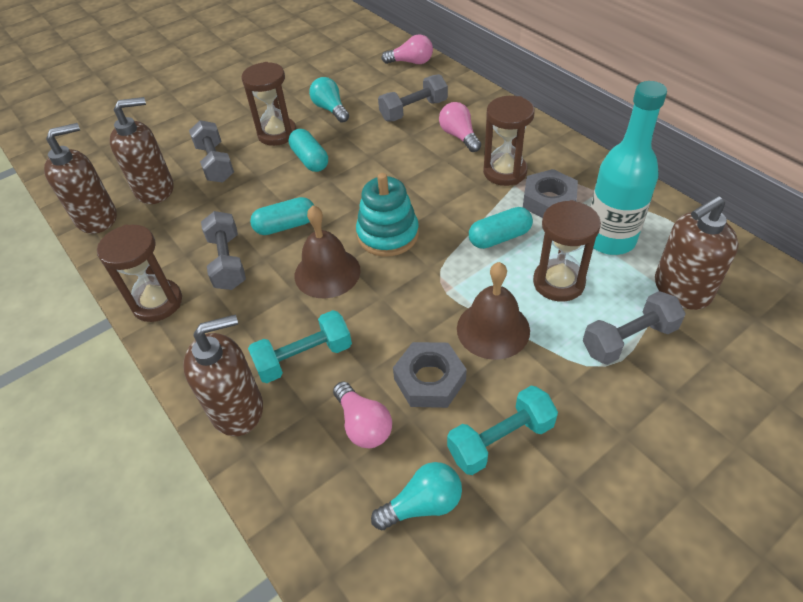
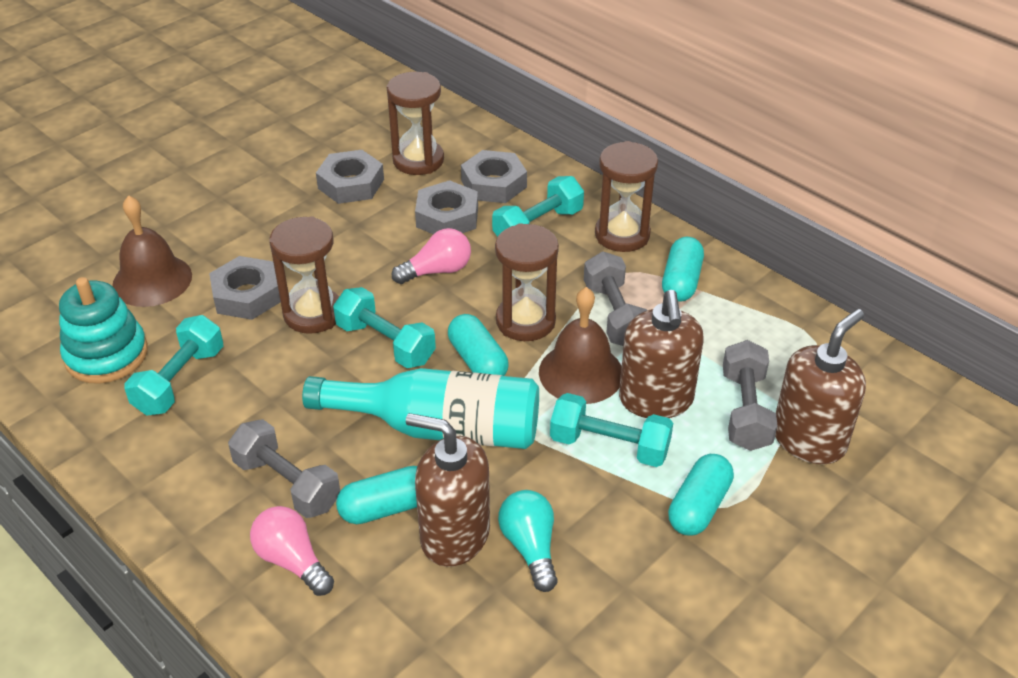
brown soap dispenser: 4 -> 3
grey dumbbell: 4 -> 3
grey nut: 2 -> 4
pink light bulb: 3 -> 2
turquoise capsule: 3 -> 4
turquoise dumbbell: 2 -> 4
turquoise light bulb: 2 -> 1

